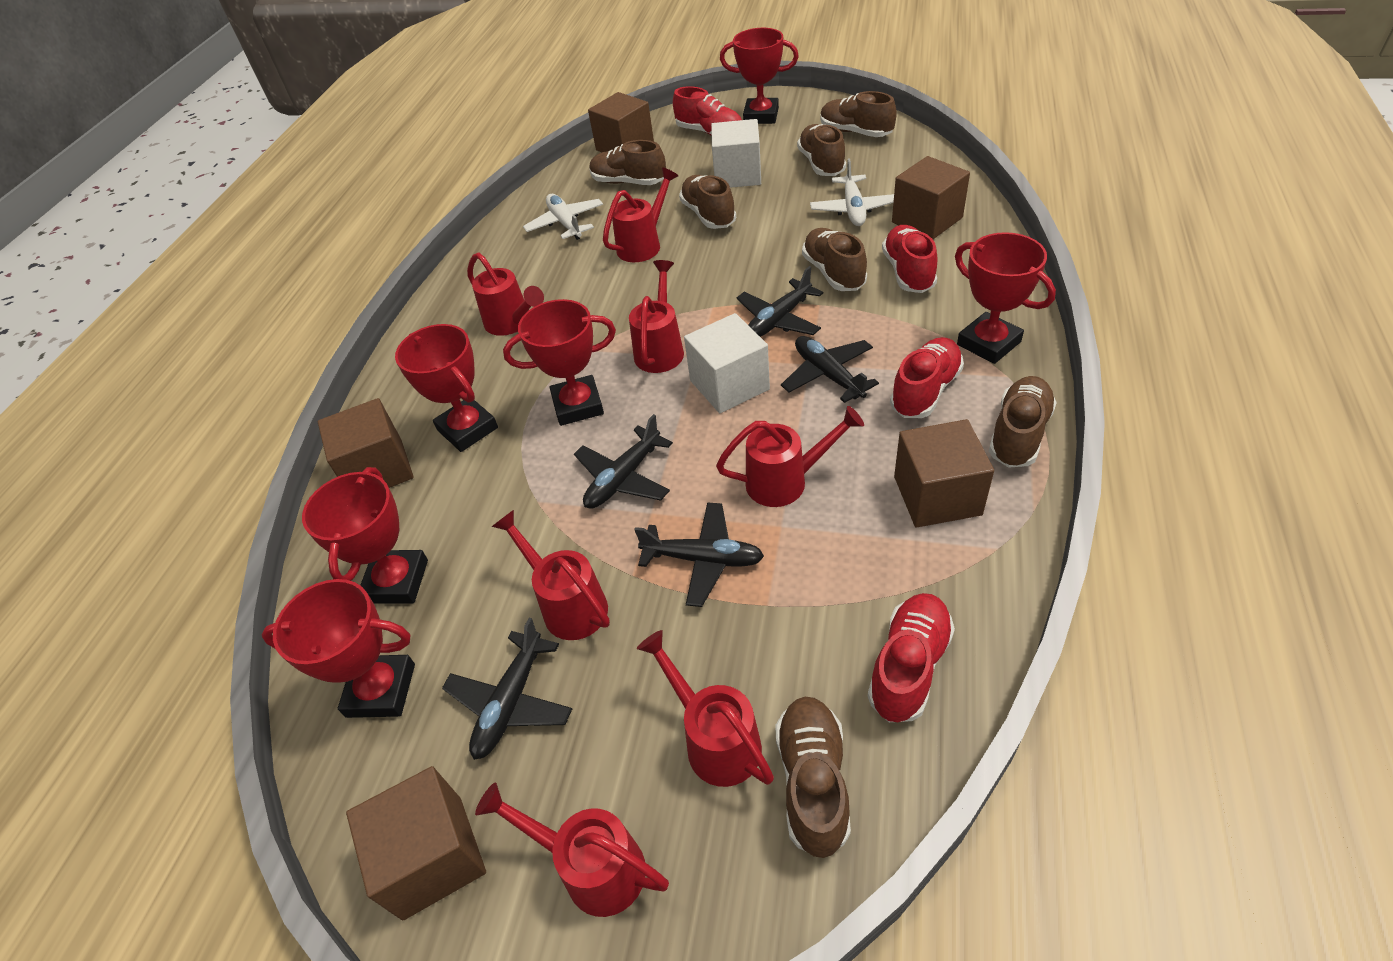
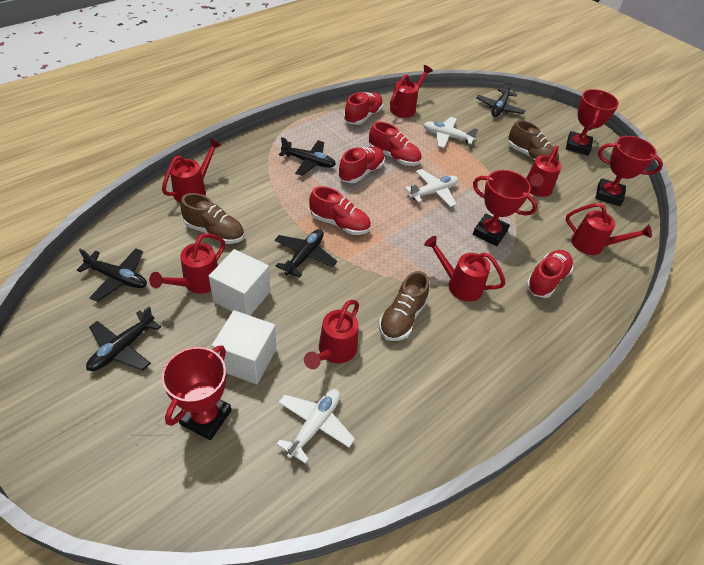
brown cube: 5 -> 0
brown shoe: 7 -> 3
red shoe: 4 -> 5
red trophy: 6 -> 4
white plane: 2 -> 3

